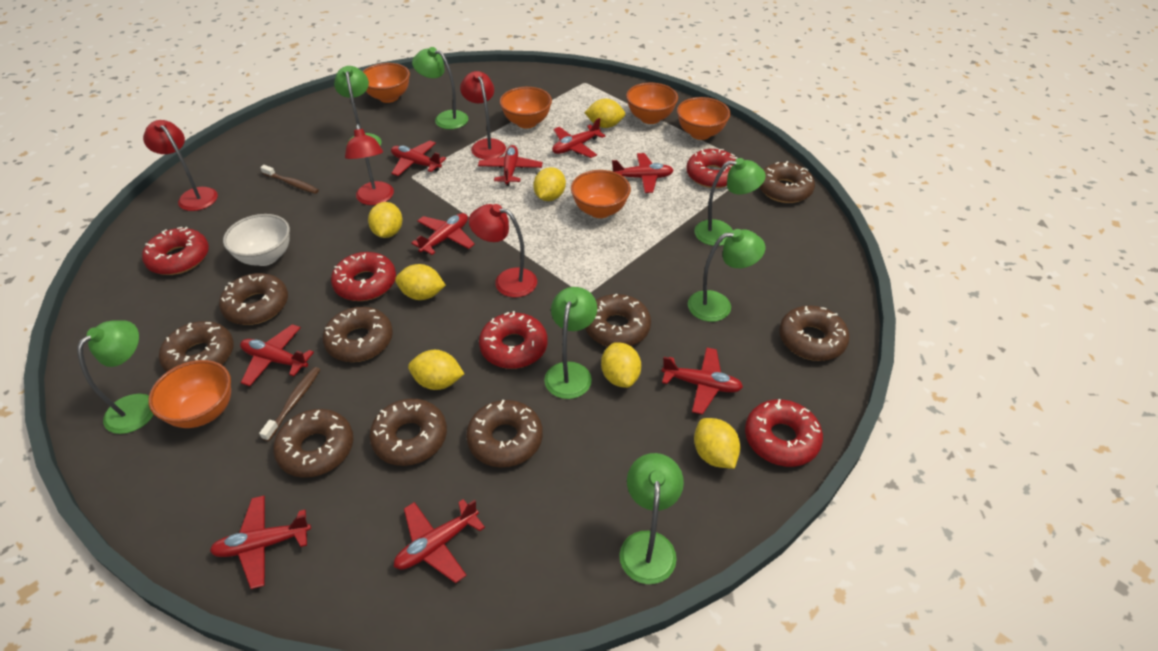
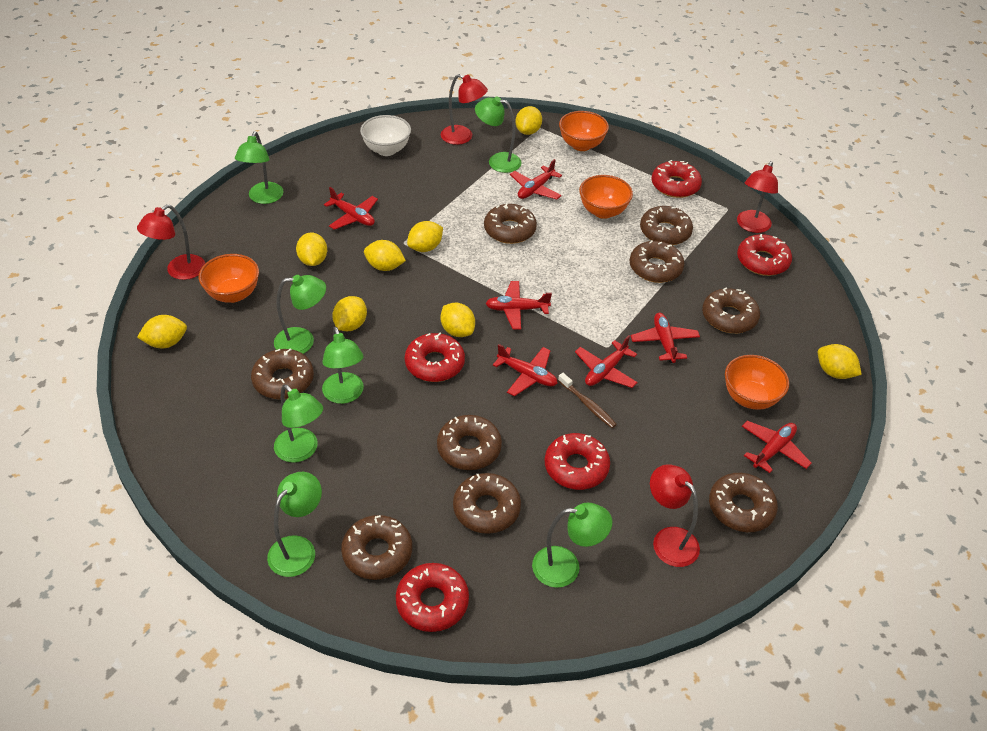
brown toothbrush: 2 -> 1
orange bowl: 6 -> 4
red plane: 9 -> 7
yellow lemon: 7 -> 8

